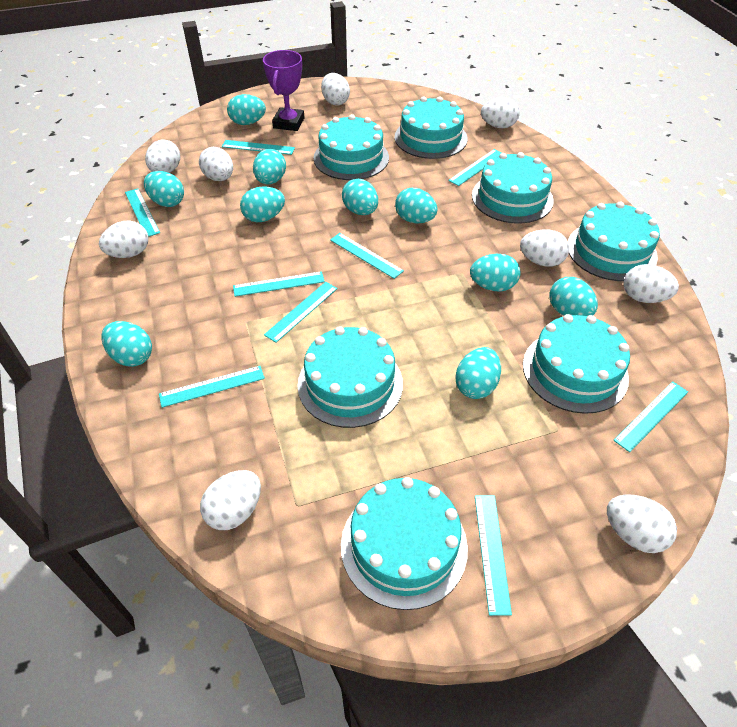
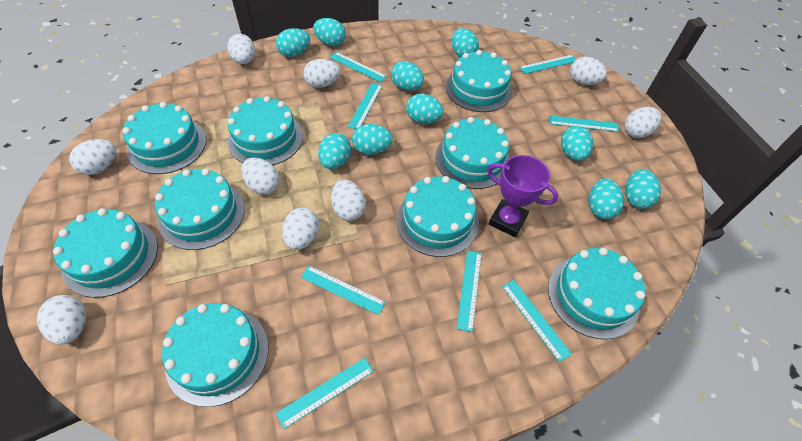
turquoise cake: 7 -> 9
turquoise ruler: 9 -> 8

